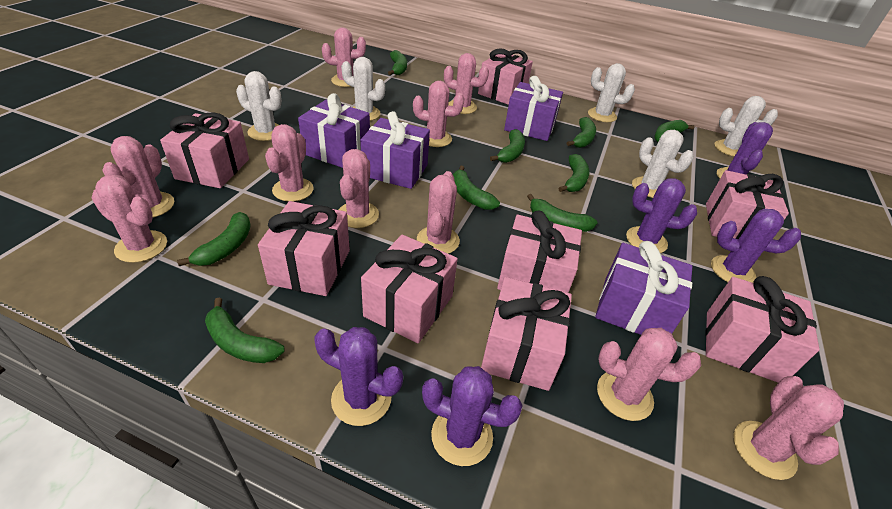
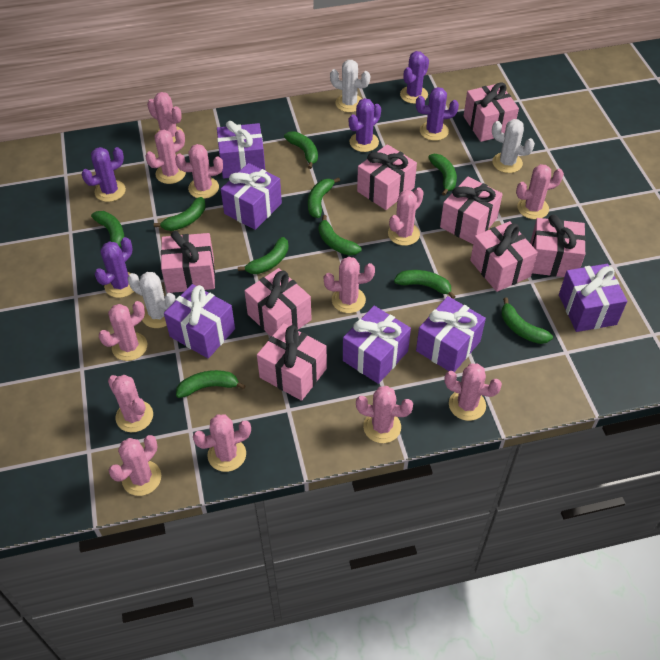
green banana: 9 -> 10
pink cactus: 10 -> 12
purple gift: 4 -> 6
white cactus: 5 -> 3

